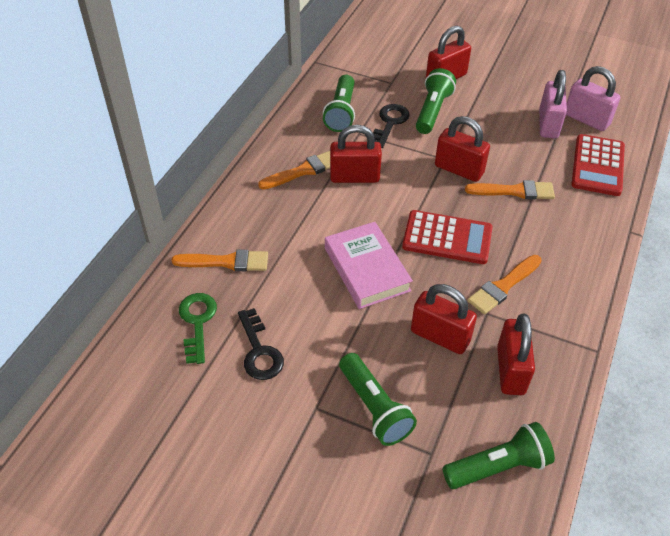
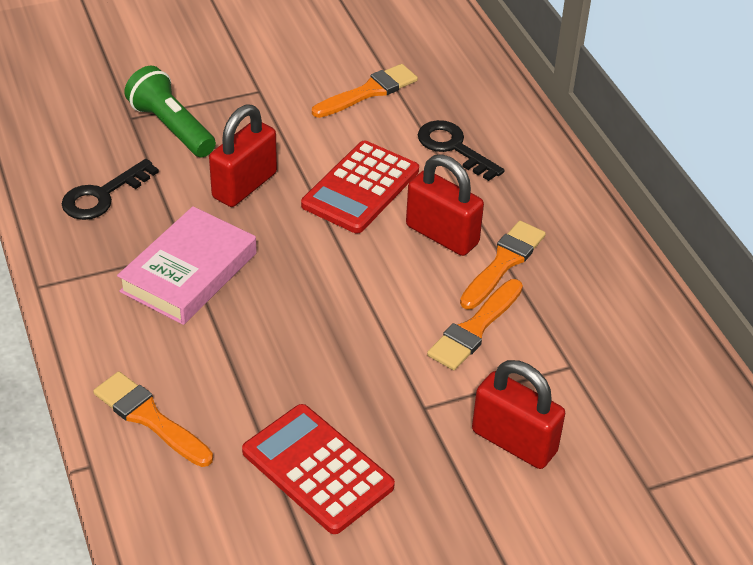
green flashlight: 4 -> 1
green key: 1 -> 0
pink padlock: 2 -> 0
red padlock: 5 -> 3

